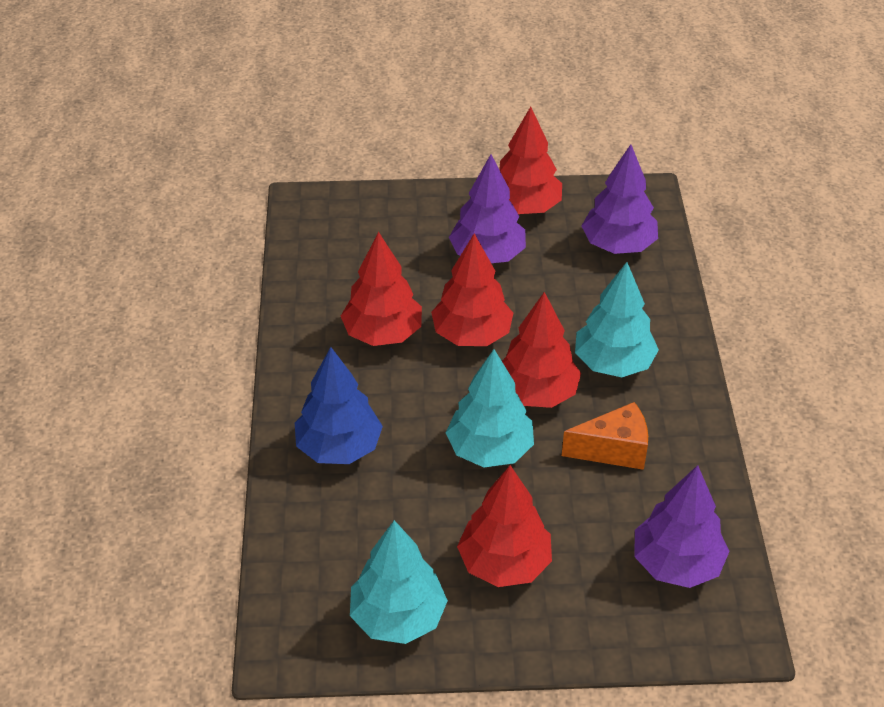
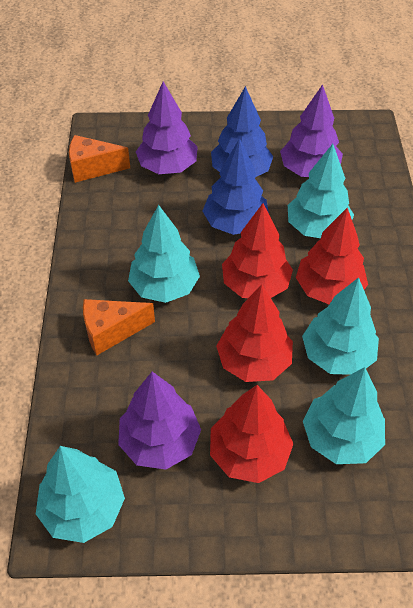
blue tree: 1 -> 2
orange cheese: 1 -> 2
red tree: 5 -> 4
turquoise tree: 3 -> 5

